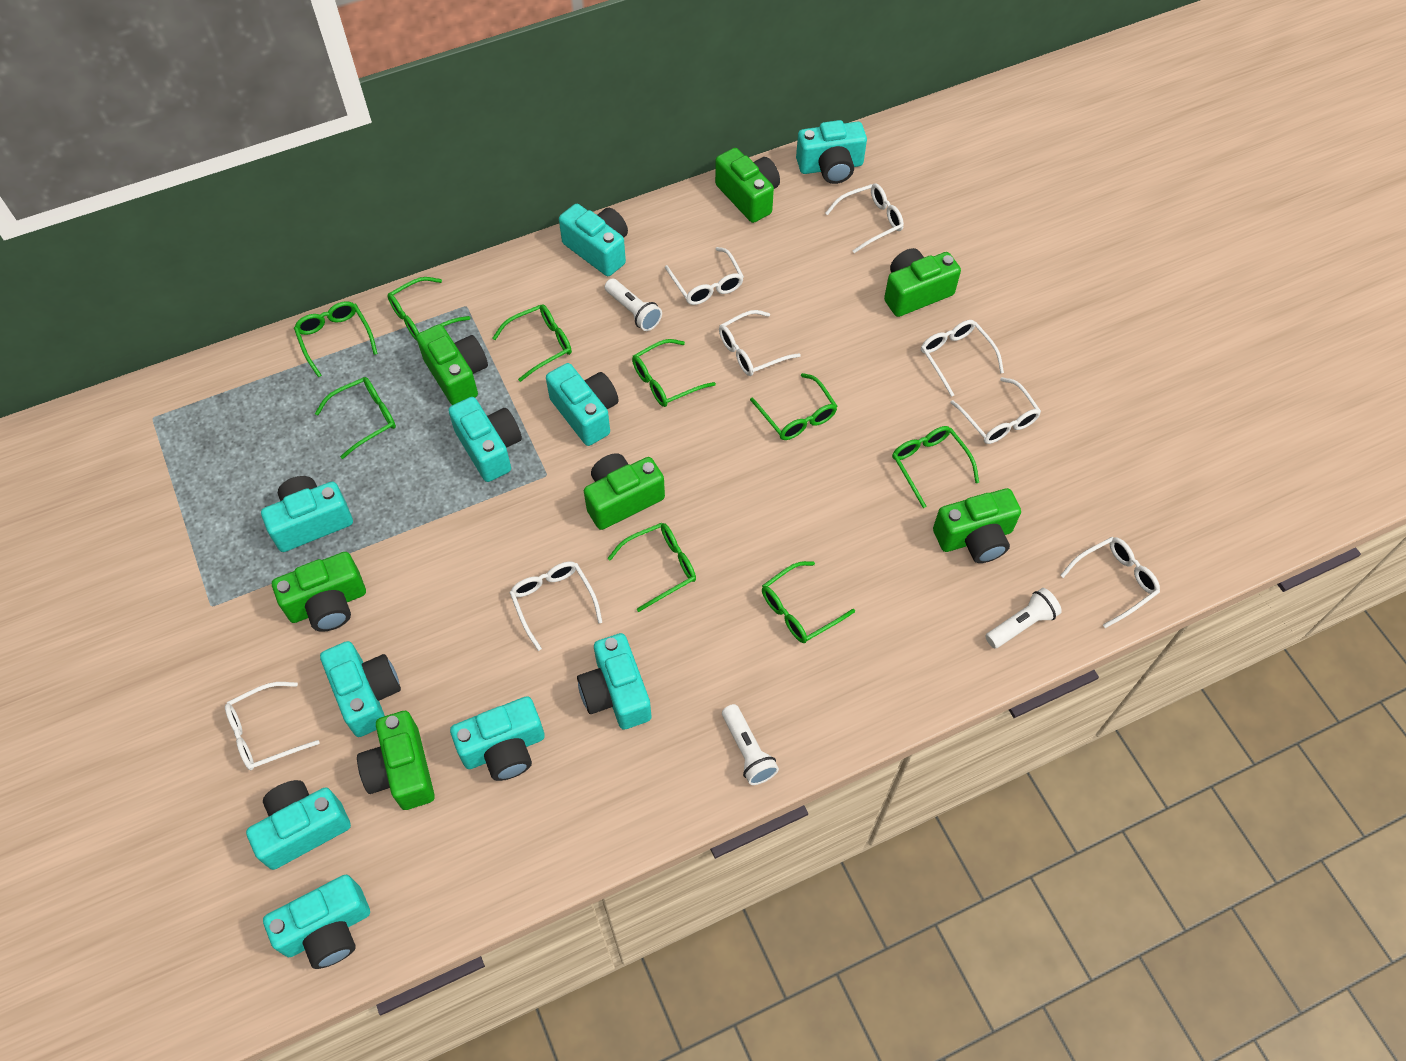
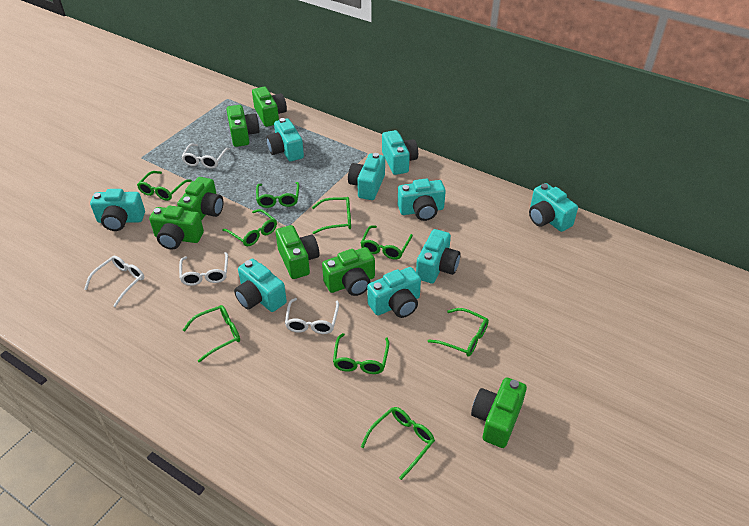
turquoise camera: 10 -> 9
white flashlight: 3 -> 0
white glasses: 8 -> 4

